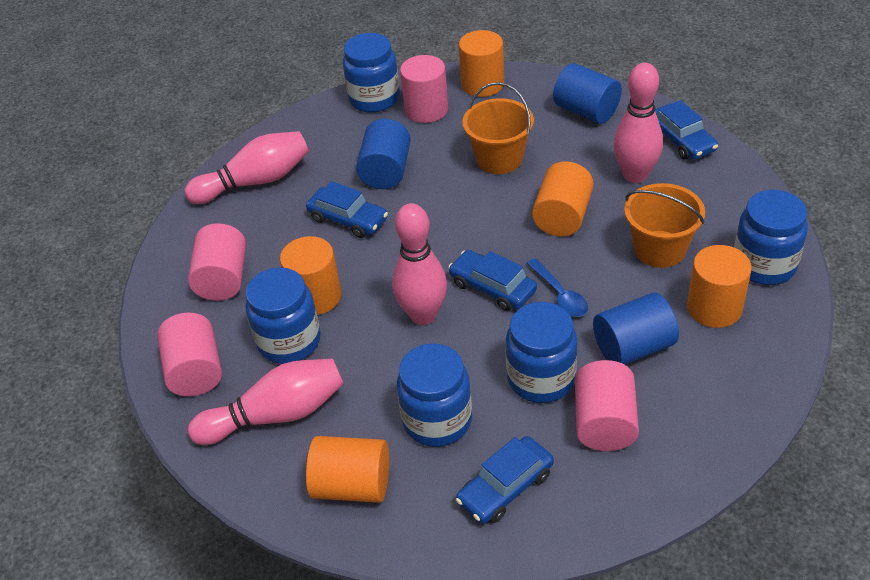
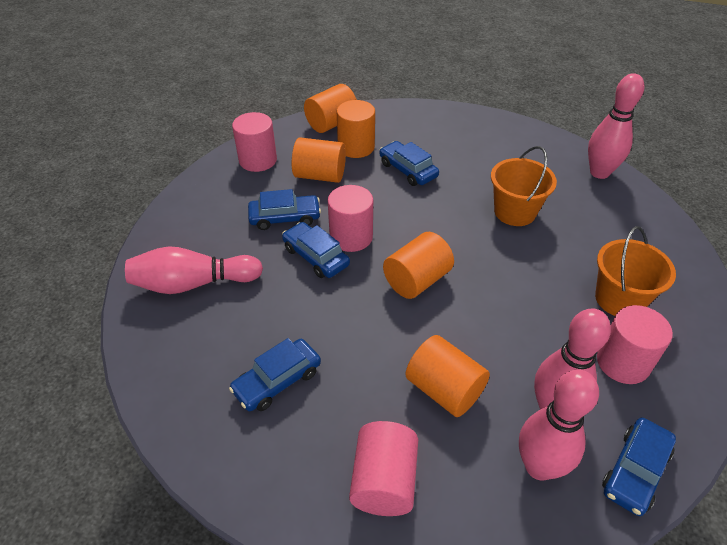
blue car: 4 -> 5
blue cylinder: 3 -> 0
blue jar: 5 -> 0
blue spoon: 1 -> 0

